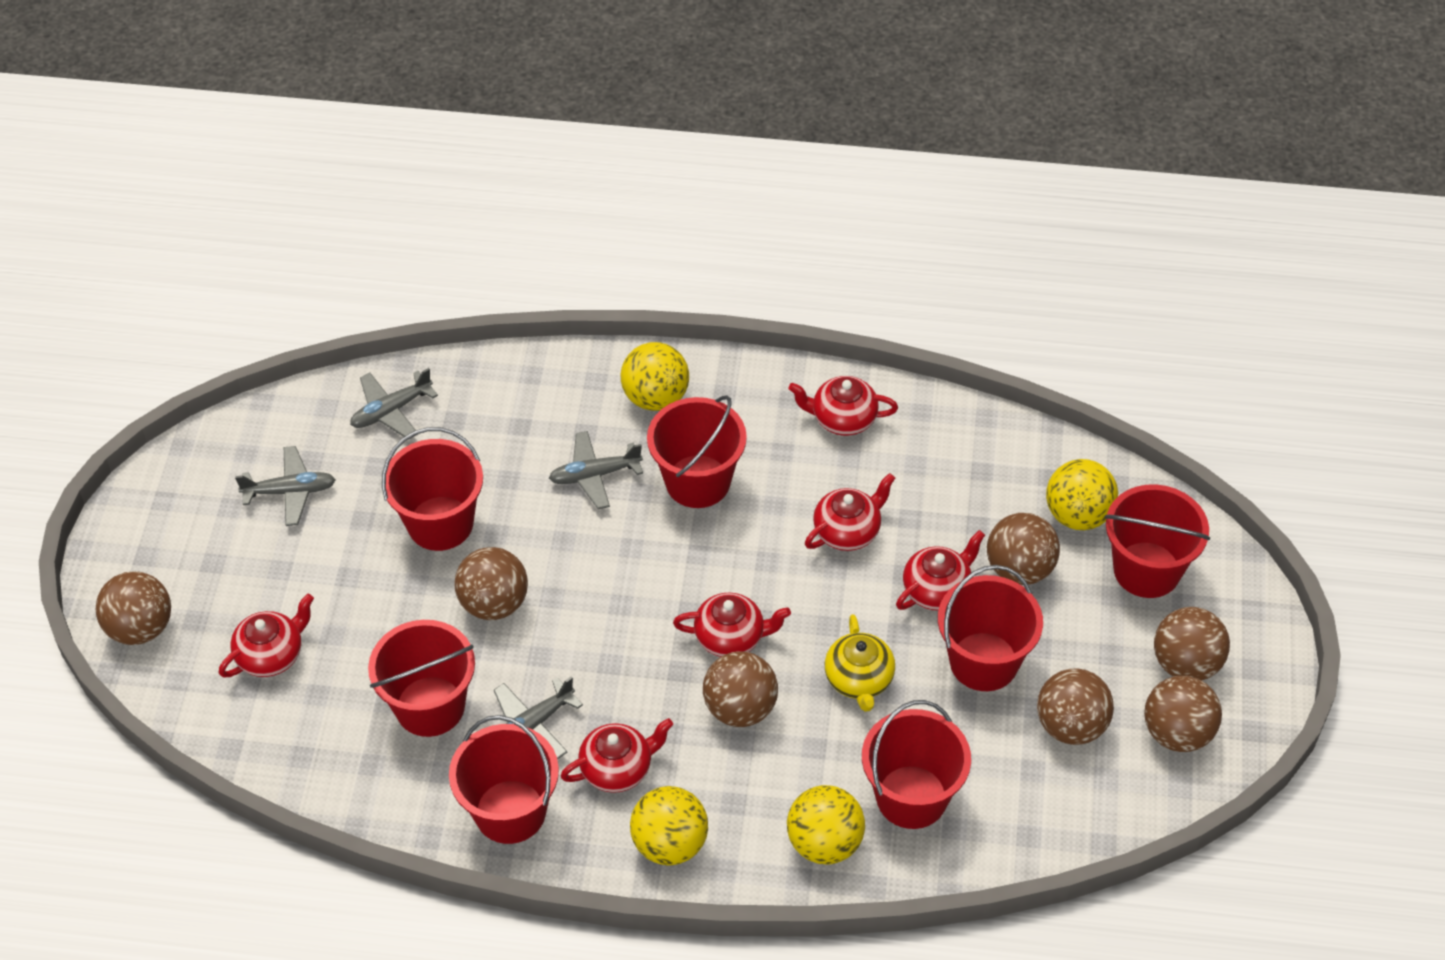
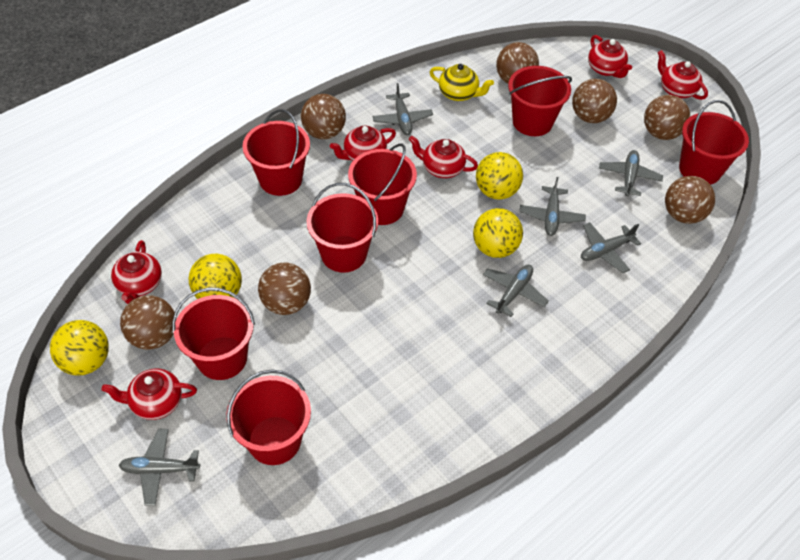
grey plane: 4 -> 6

